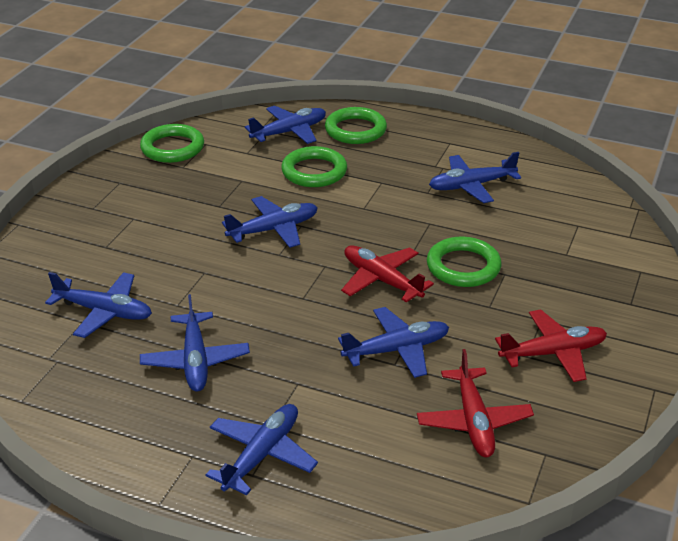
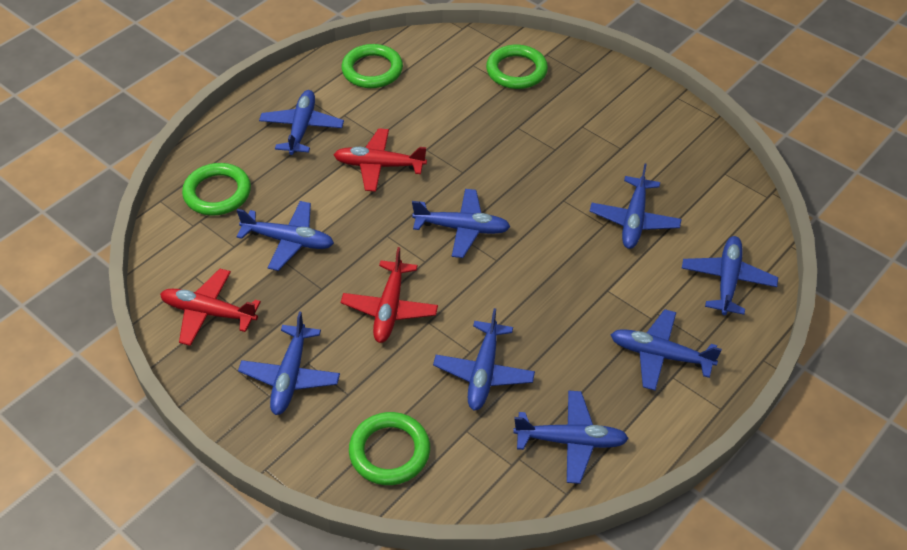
blue plane: 7 -> 9

